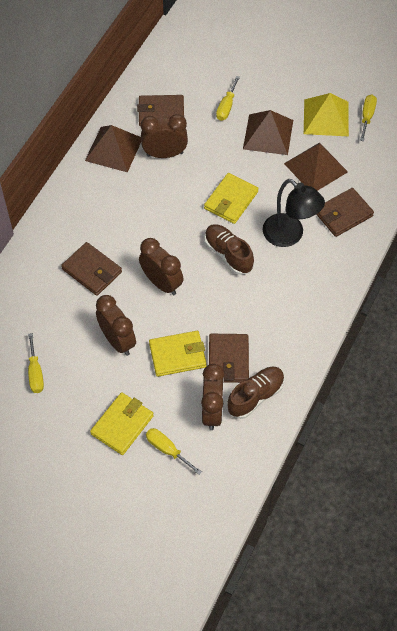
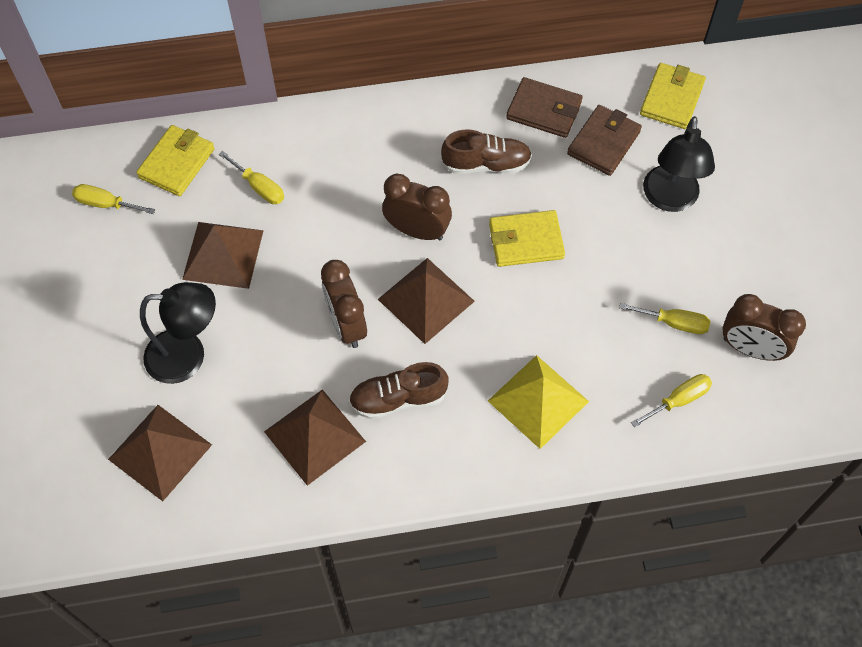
black lamp: 1 -> 2
brown clock: 4 -> 3
brown pyramid: 3 -> 4
brown wallet: 4 -> 2

